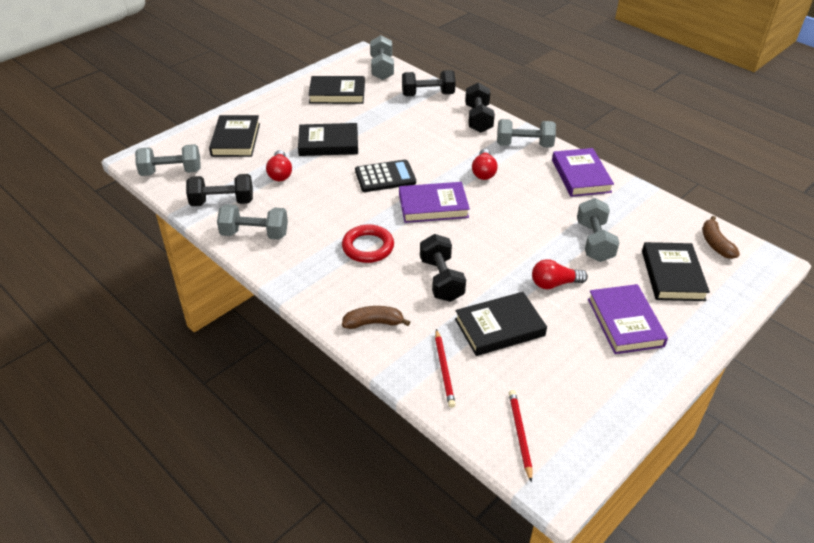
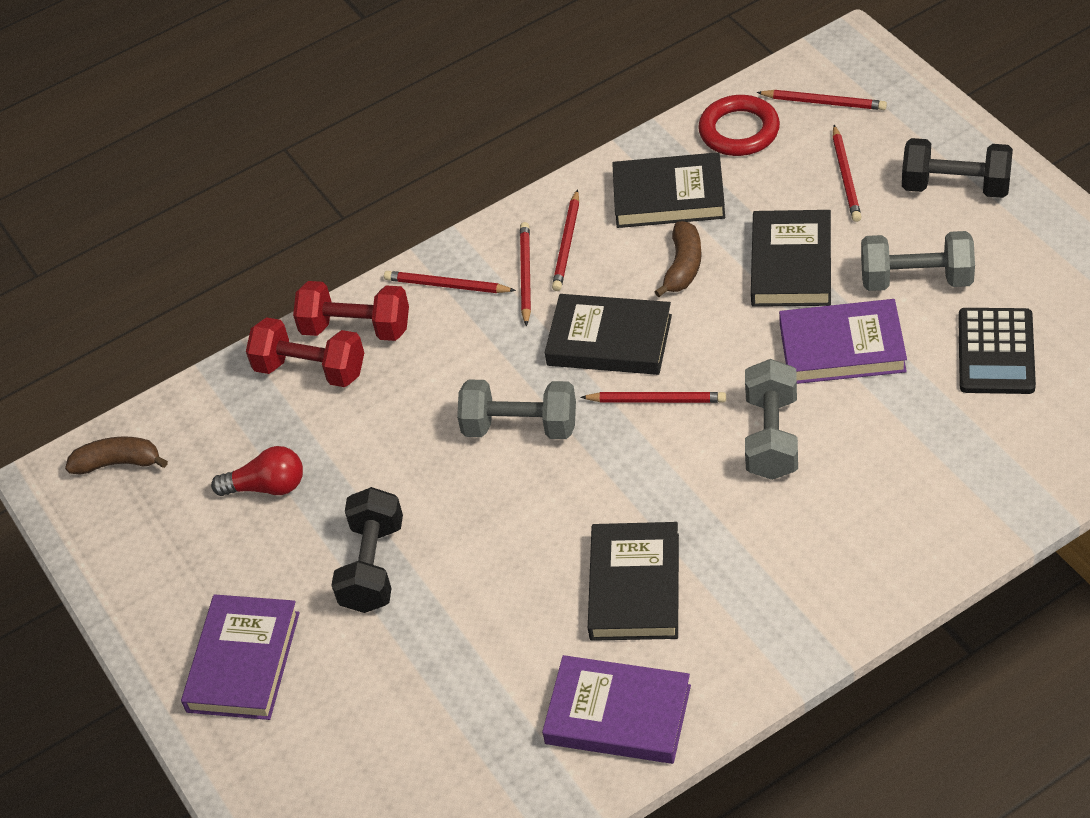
black book: 5 -> 4
black dumbbell: 4 -> 2
grey dumbbell: 5 -> 3
red dumbbell: 0 -> 2
red light bulb: 3 -> 1
red pencil: 2 -> 6

